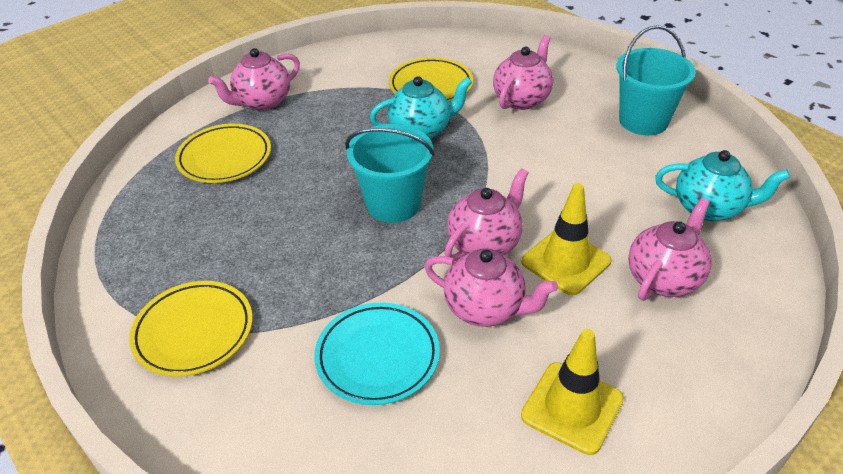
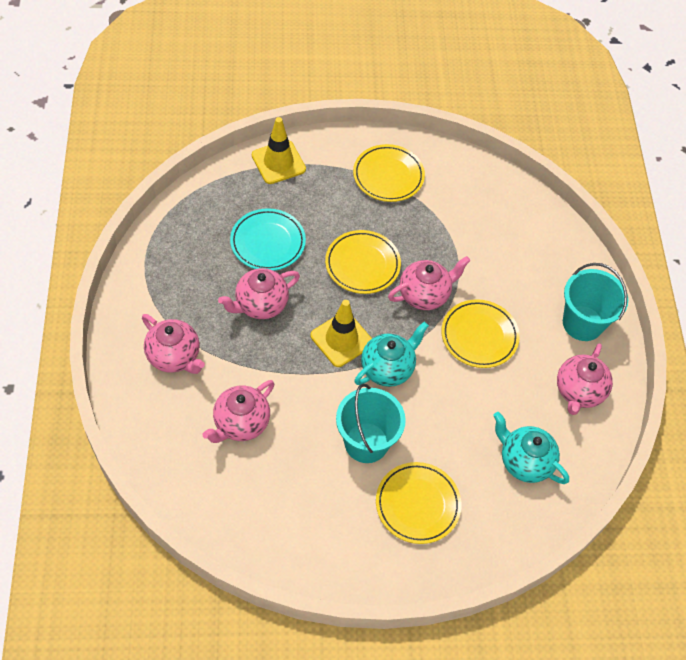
yellow plate: 3 -> 4

